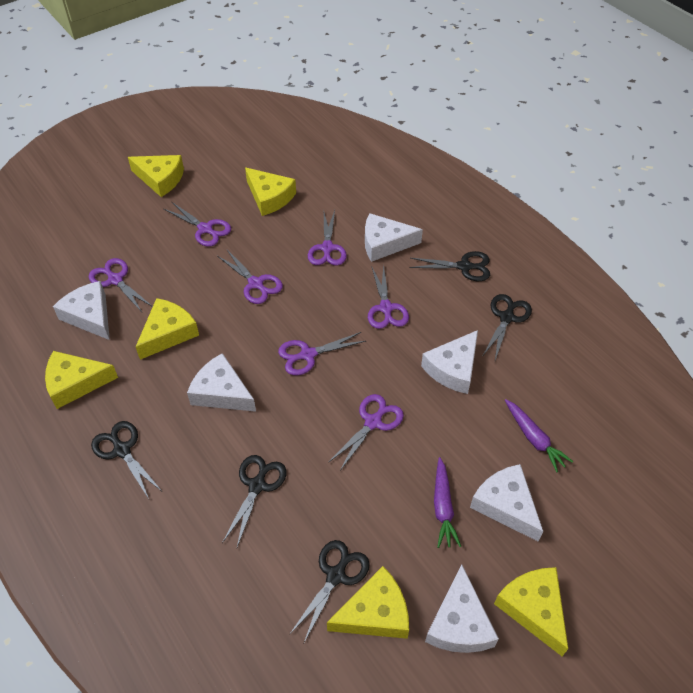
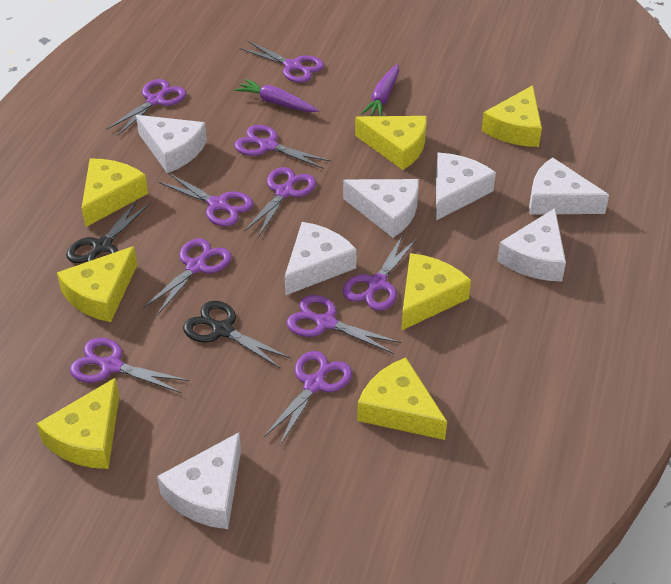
black scissors: 5 -> 2
purple scissors: 7 -> 10
white cheese: 6 -> 7
yellow cheese: 6 -> 7

